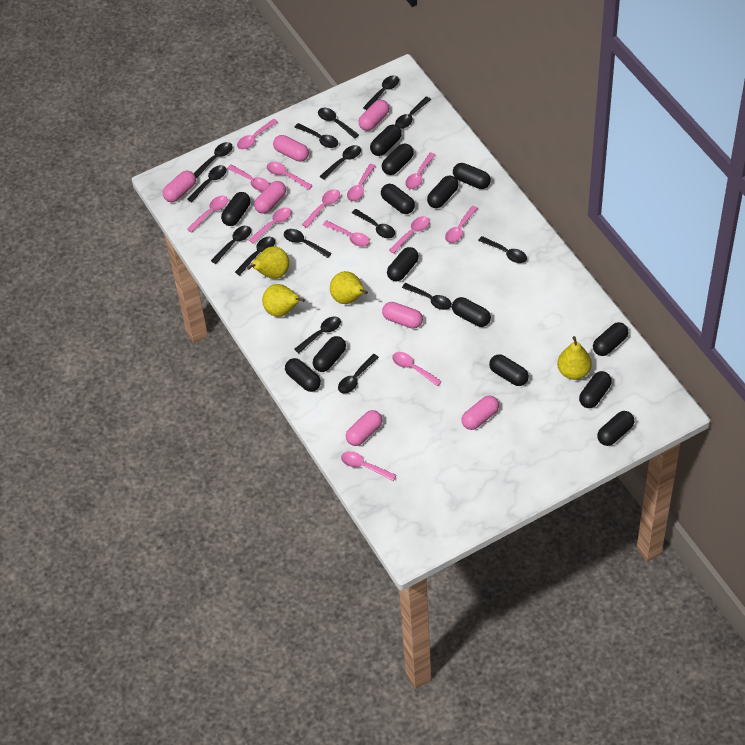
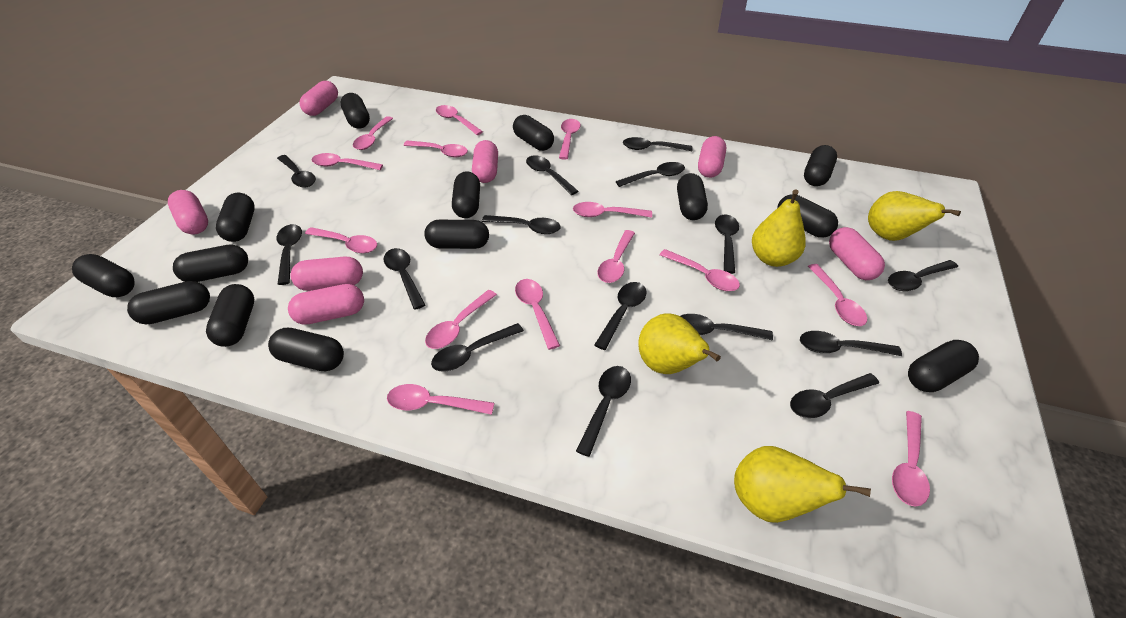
pink spoon: 13 -> 14

